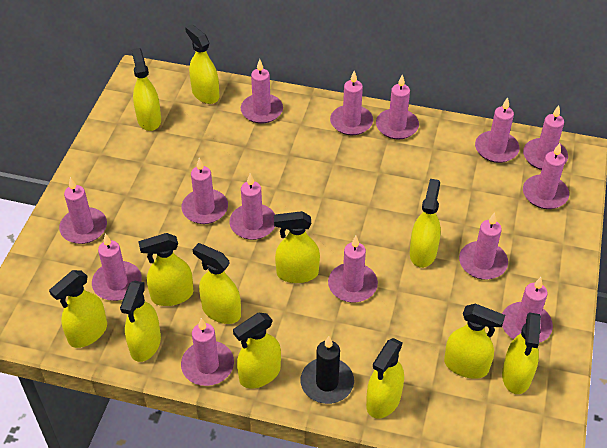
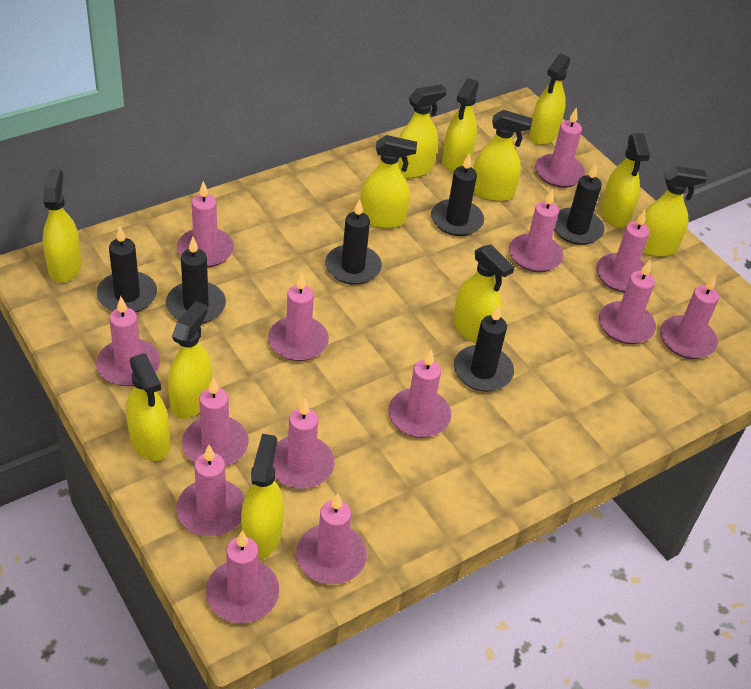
black candle: 1 -> 6

